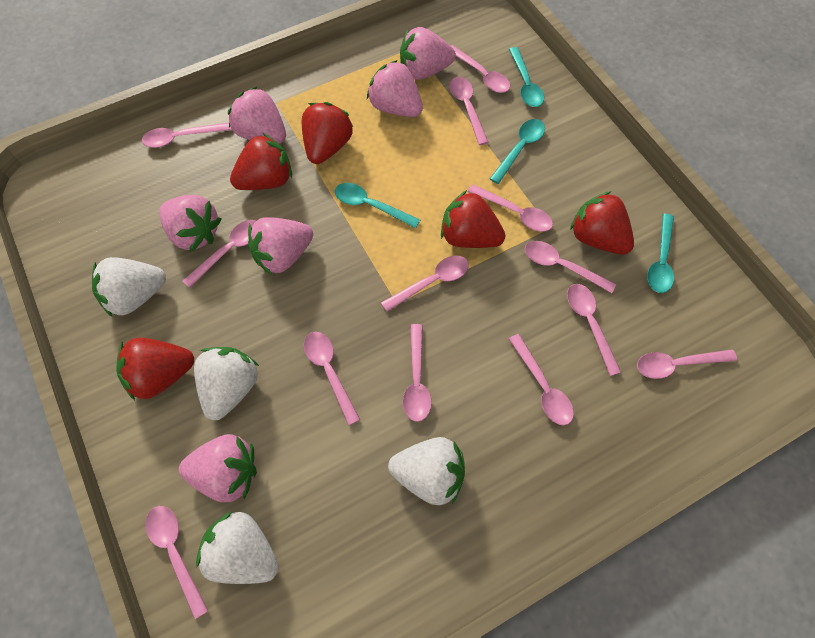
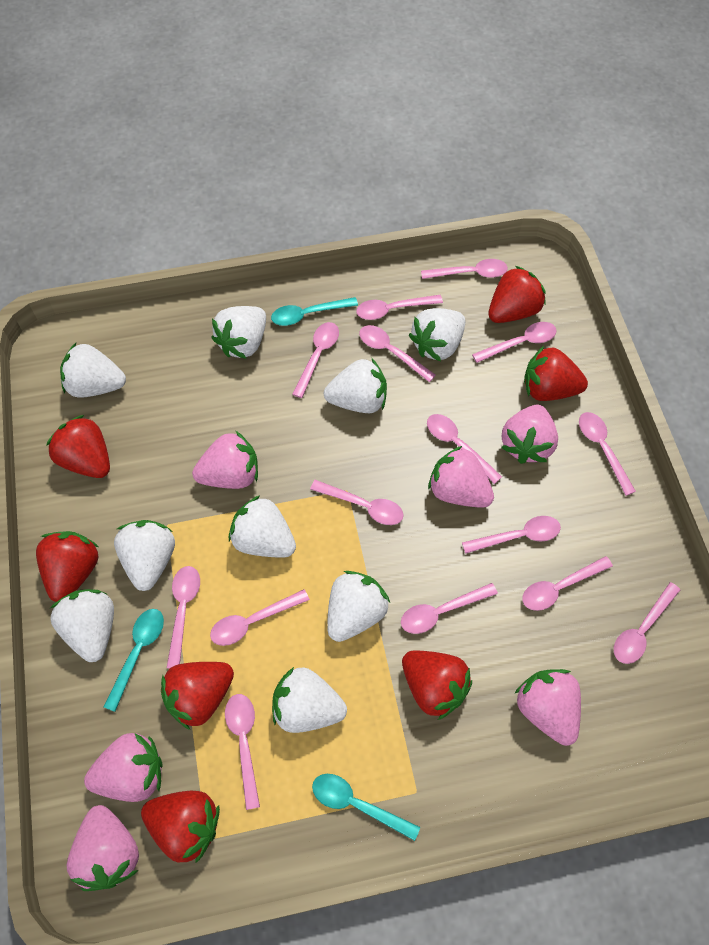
pink spoon: 13 -> 15
red strawberry: 5 -> 7
turquoise spoon: 4 -> 3
white strawberry: 4 -> 9

